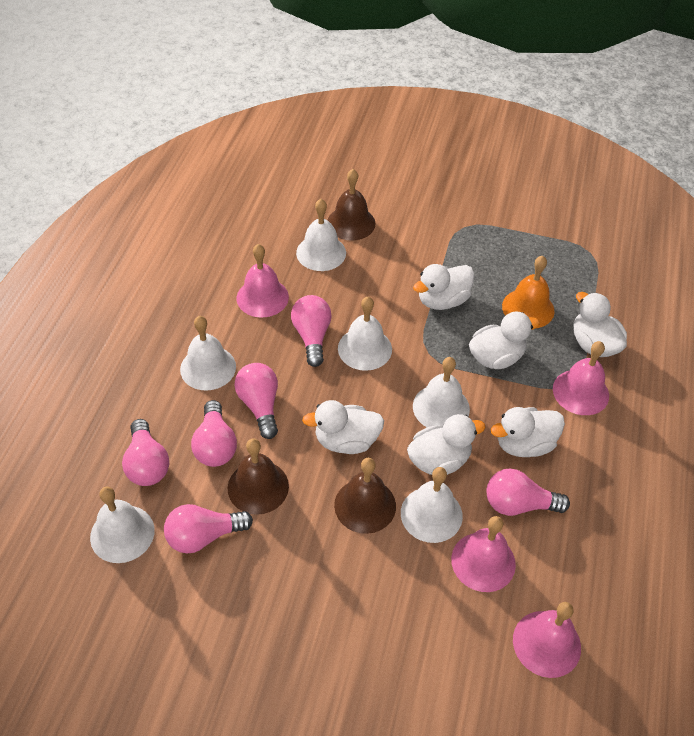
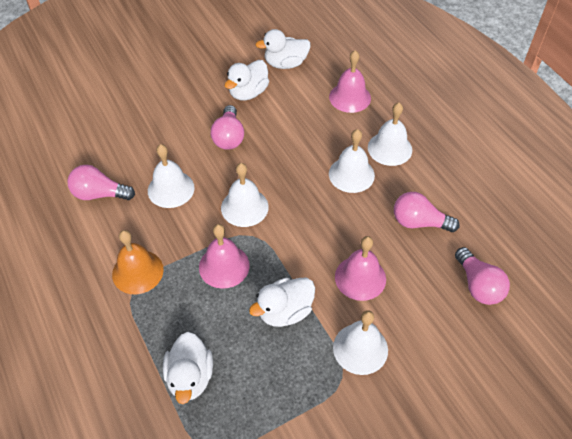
brown bell: 3 -> 0
pink bell: 4 -> 3
pink light bulb: 6 -> 4
white bell: 6 -> 5
white duck: 6 -> 4

